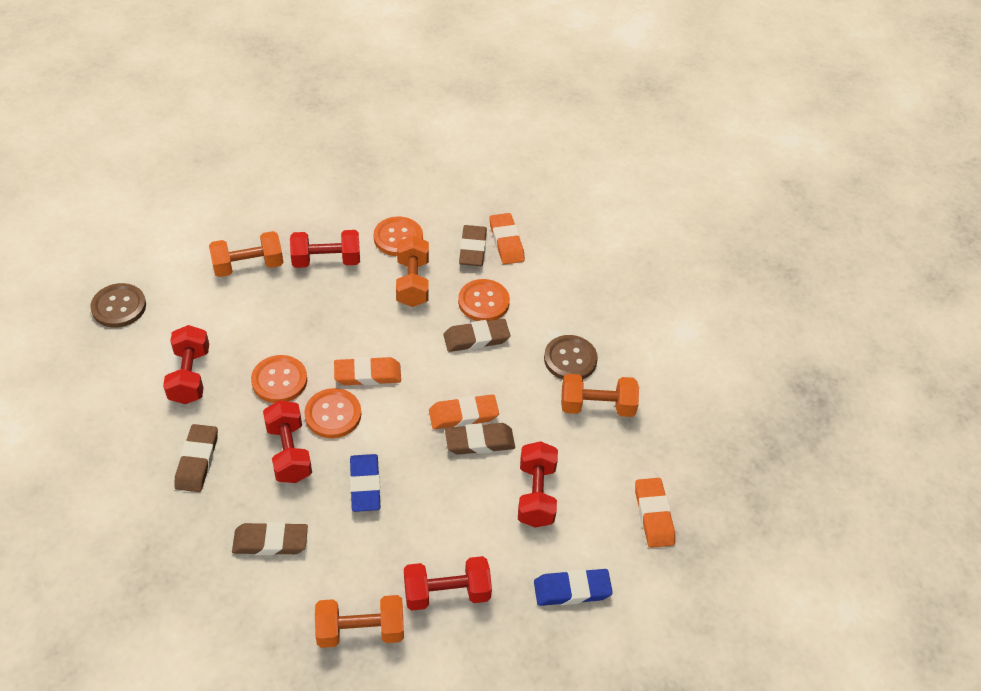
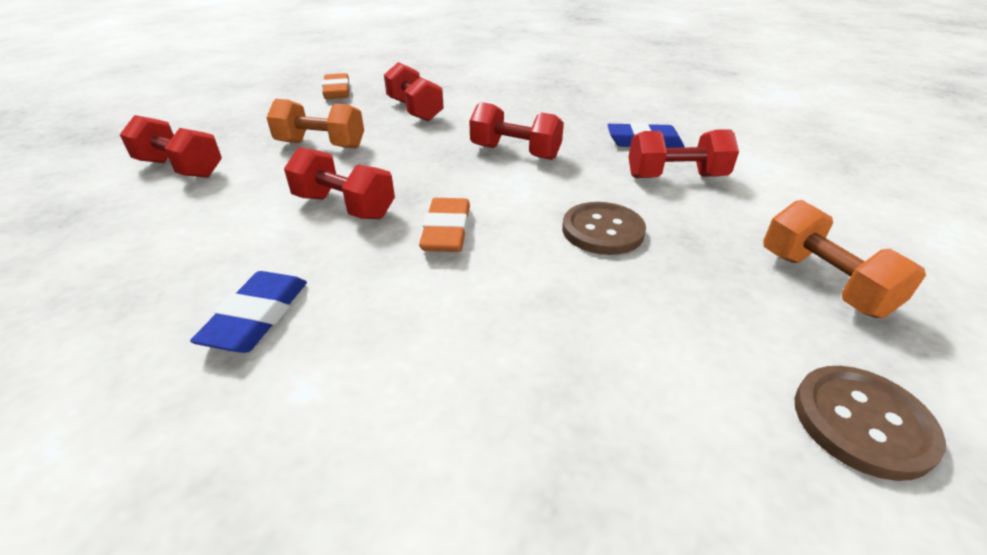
brown eraser: 5 -> 0
orange button: 4 -> 0
orange dumbbell: 4 -> 2
orange eraser: 4 -> 2

